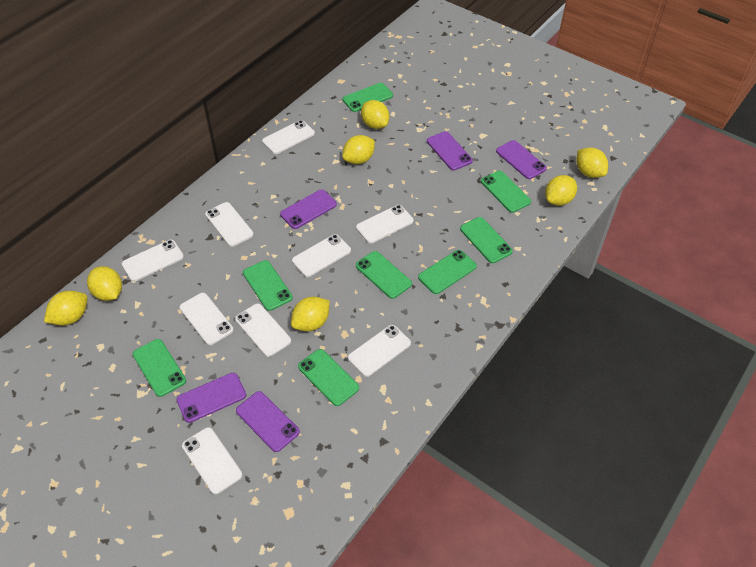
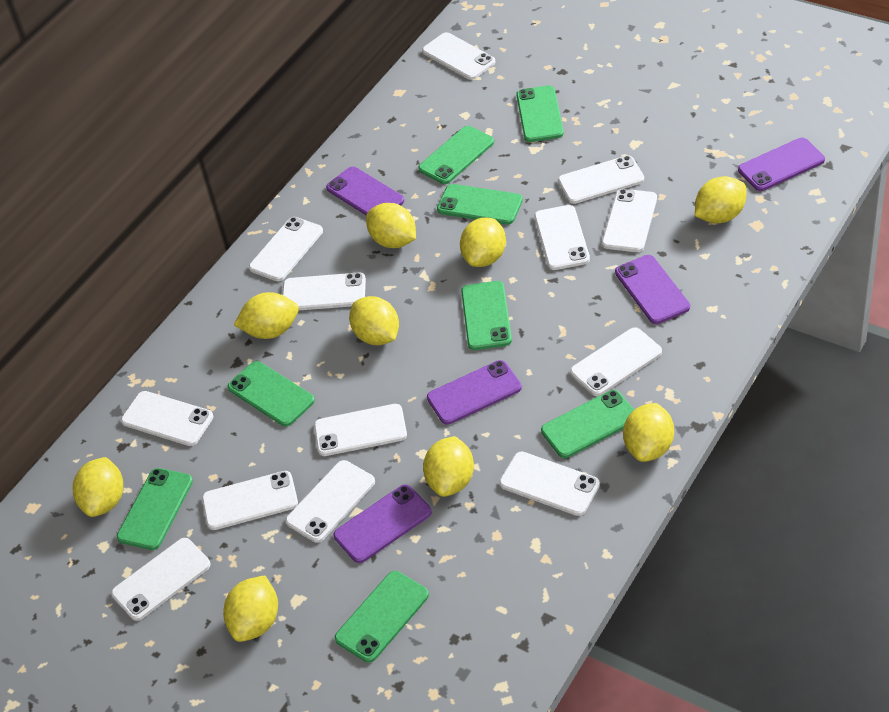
white phone: 9 -> 13
yellow lemon: 7 -> 9

